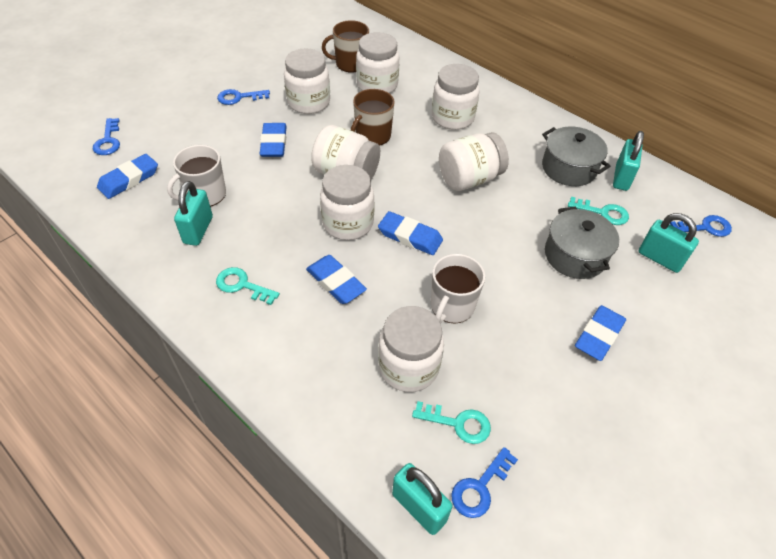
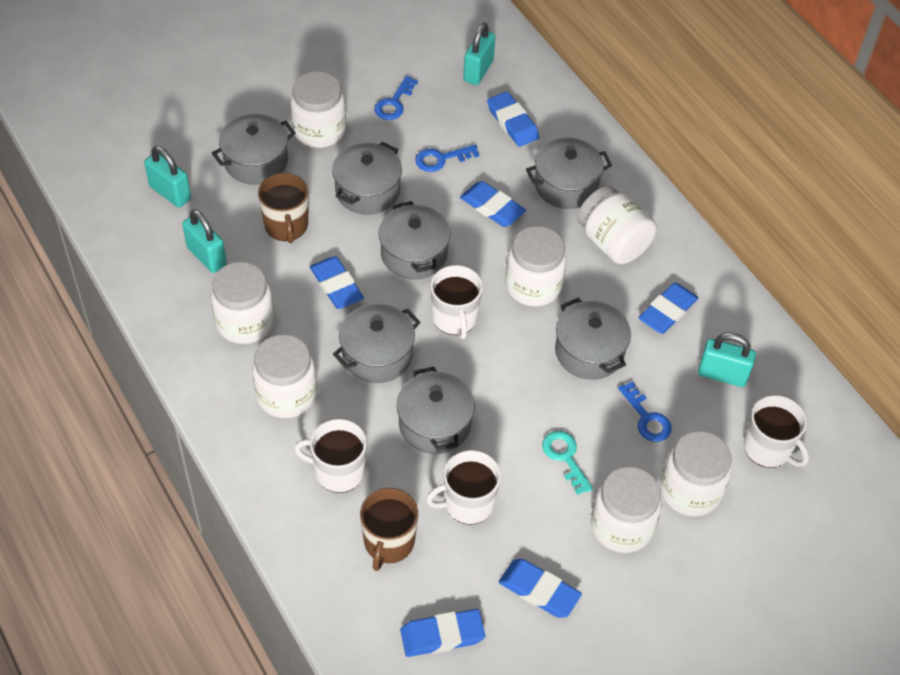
blue eraser: 5 -> 6
blue key: 4 -> 3
grey pot: 2 -> 7
turquoise key: 3 -> 1
white mug: 2 -> 4

